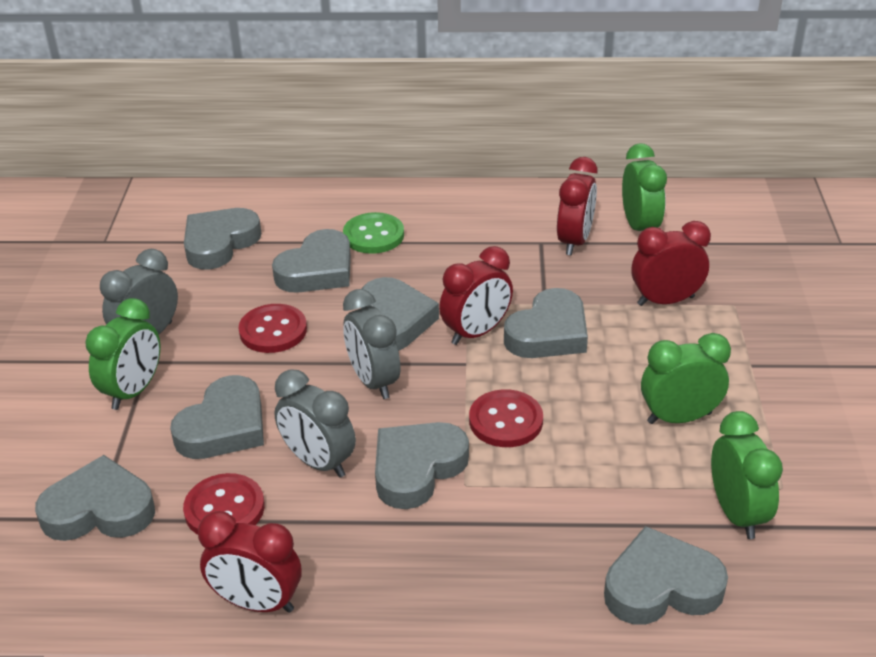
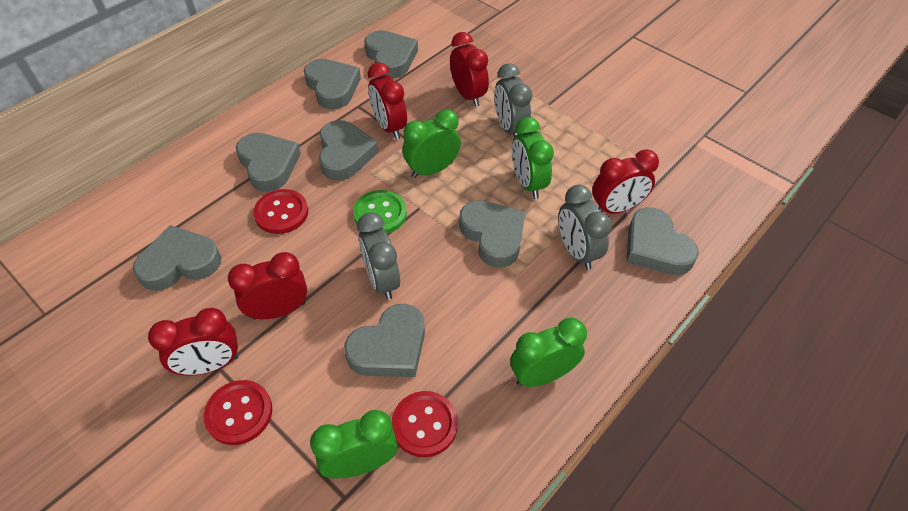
red clock: 4 -> 5

